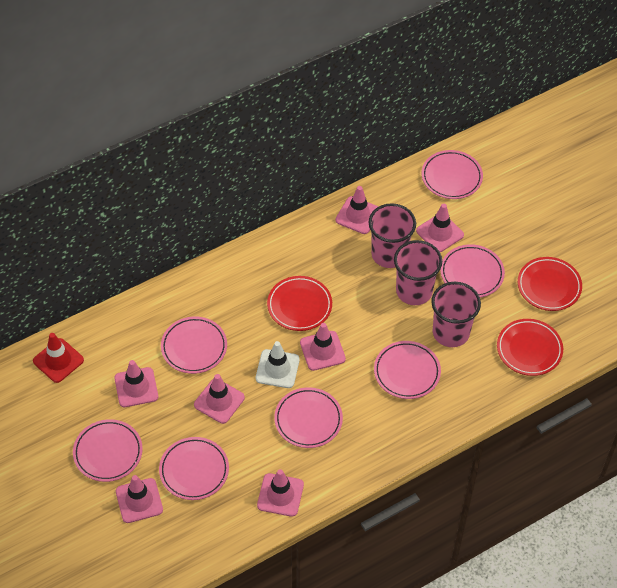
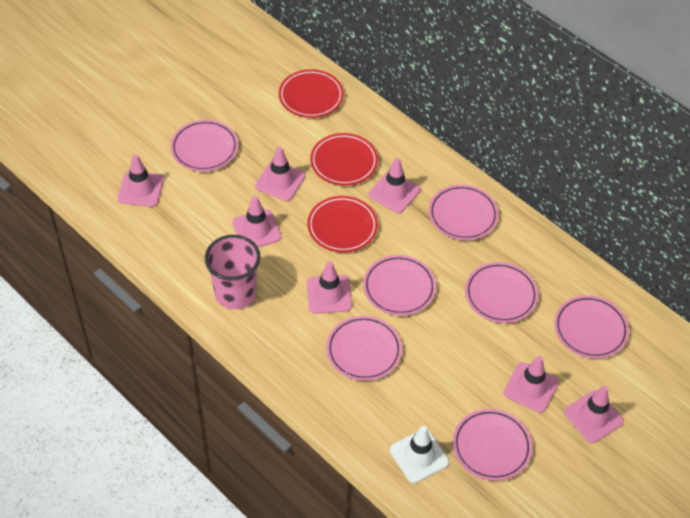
pink cup: 3 -> 1
red traffic cone: 1 -> 0

